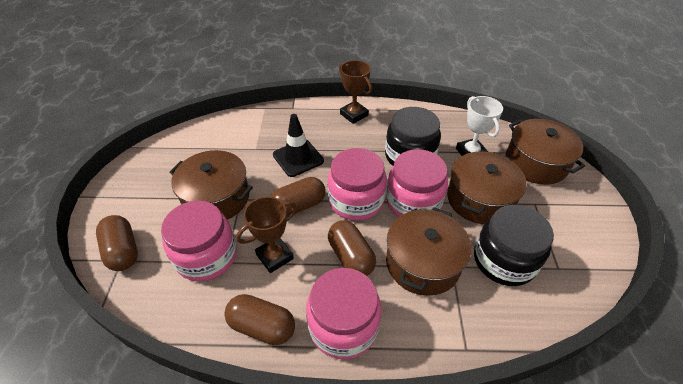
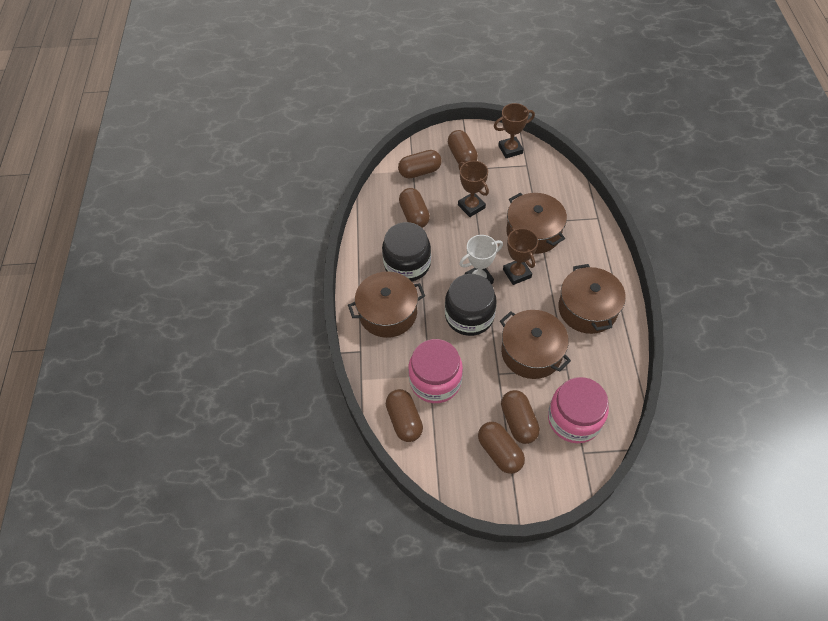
black traffic cone: 1 -> 0
brown capsule: 4 -> 6
brown trophy: 2 -> 3
pink jar: 4 -> 2

